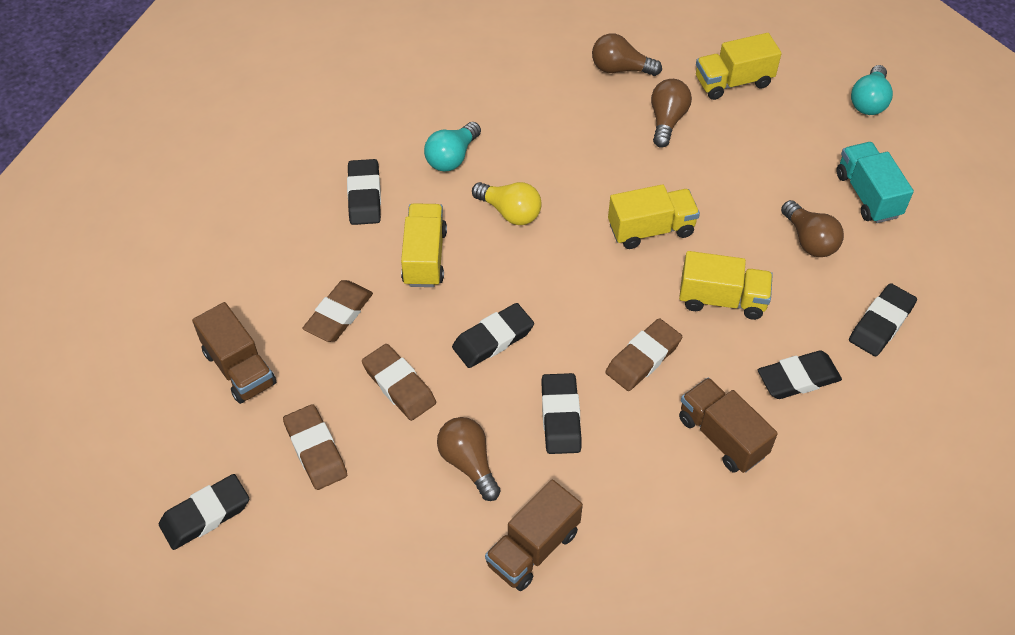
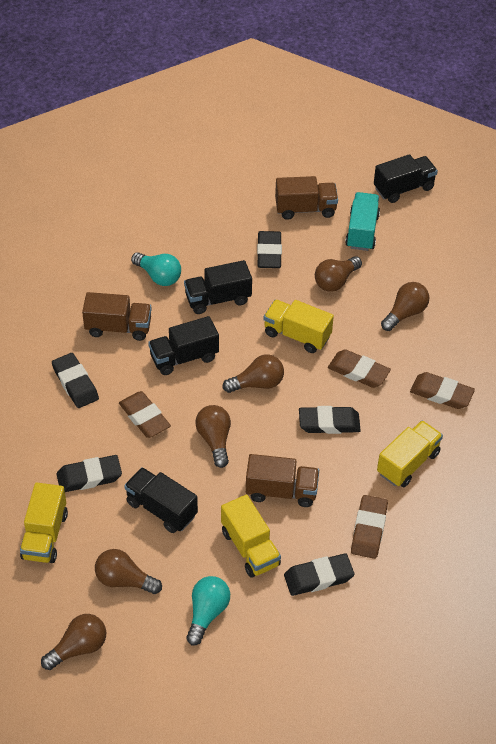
black eraser: 6 -> 5
black truck: 0 -> 4
brown light bulb: 4 -> 6
yellow light bulb: 1 -> 0

